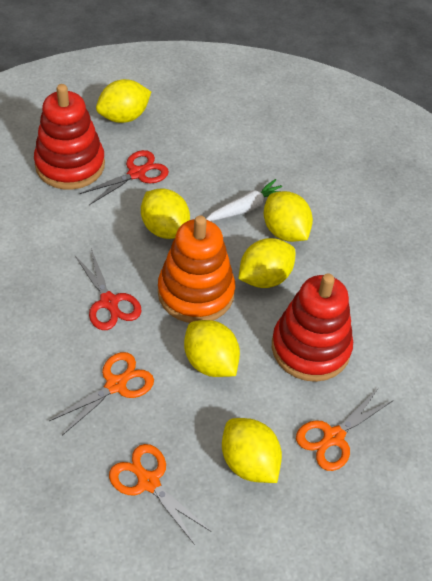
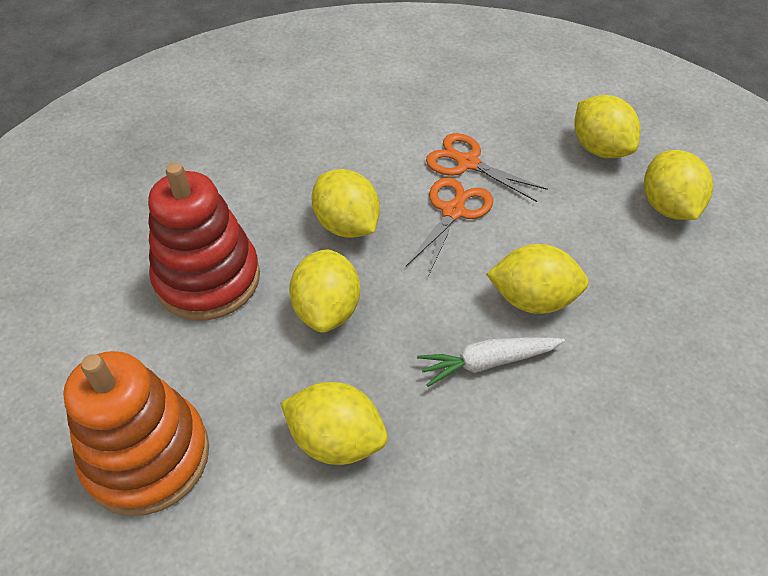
orange scissors: 3 -> 2
red scissors: 2 -> 0
red stacking toy: 2 -> 1

